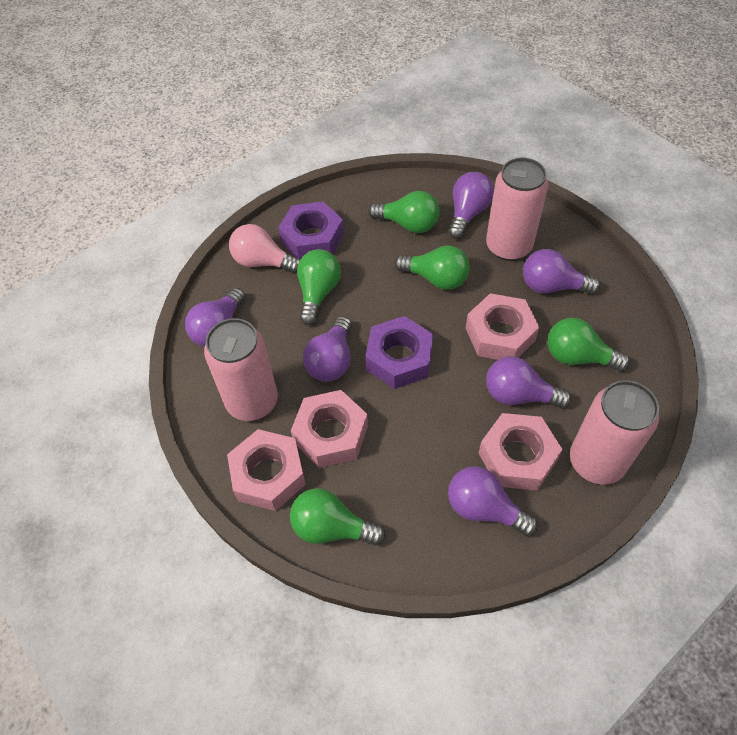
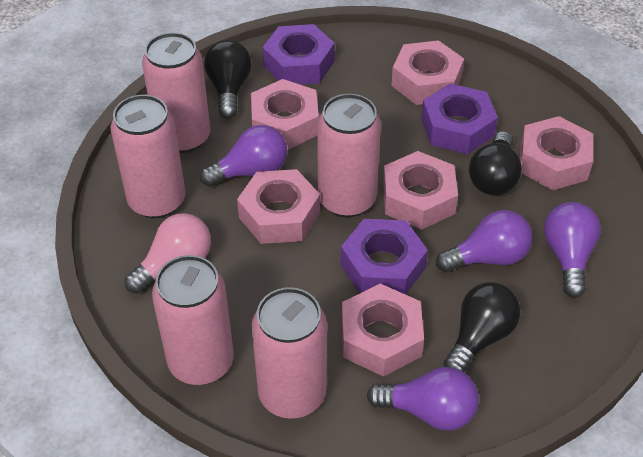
black light bulb: 0 -> 3
green light bulb: 5 -> 0
pink can: 3 -> 5
pink nut: 4 -> 6
purple light bulb: 6 -> 4
purple nut: 2 -> 3

